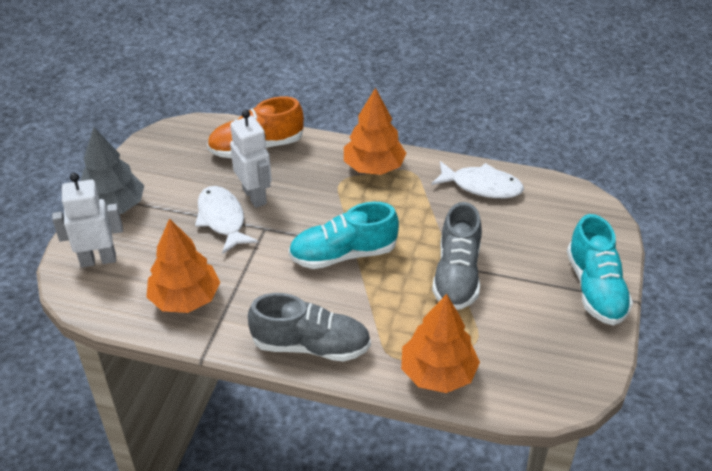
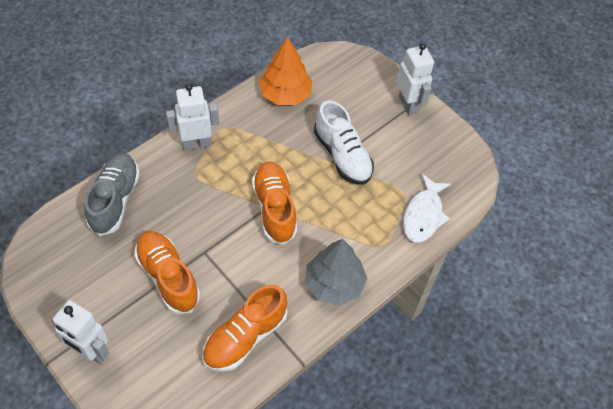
grey shoe: 2 -> 1
orange shoe: 1 -> 3
orange tree: 3 -> 1
turquoise shoe: 2 -> 0
white fish: 2 -> 1
white robot: 2 -> 3
white shoe: 0 -> 1

